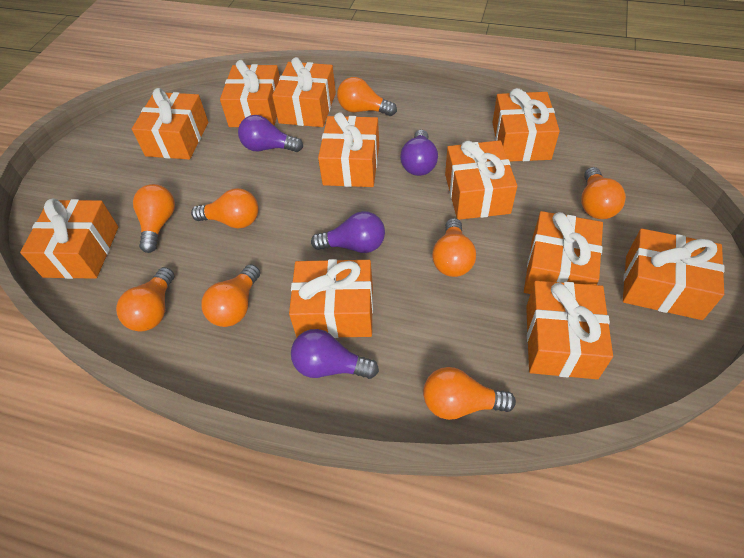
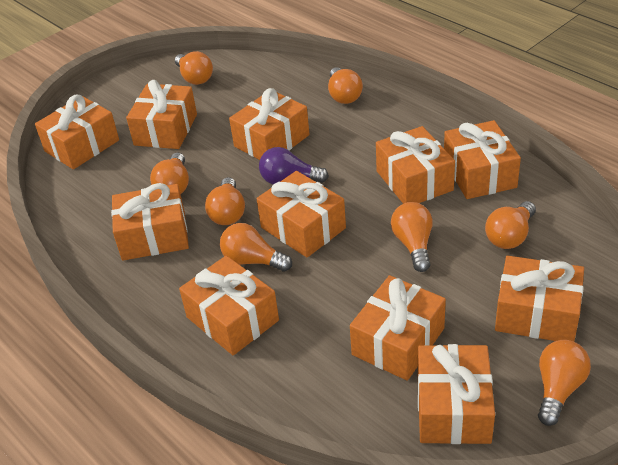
purple light bulb: 4 -> 1

